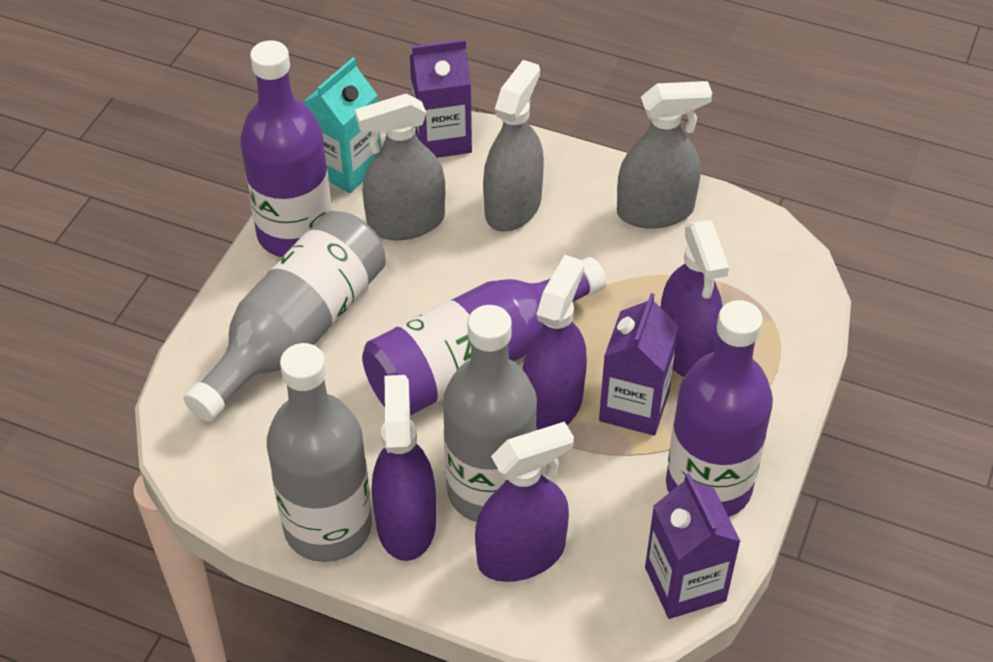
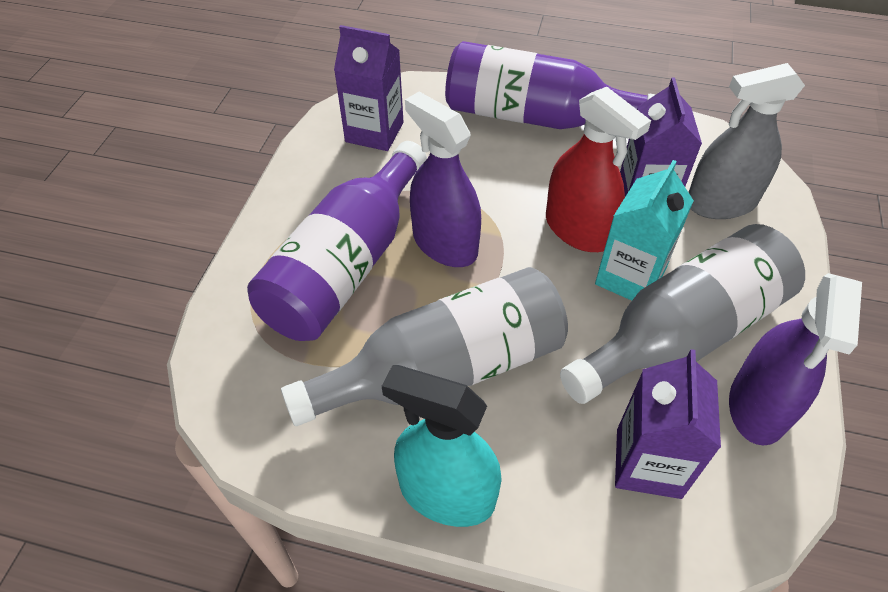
grey bottle: 3 -> 2
grey spray bottle: 3 -> 1
purple bottle: 3 -> 2
purple spray bottle: 4 -> 2
red spray bottle: 0 -> 1
turquoise spray bottle: 0 -> 1

